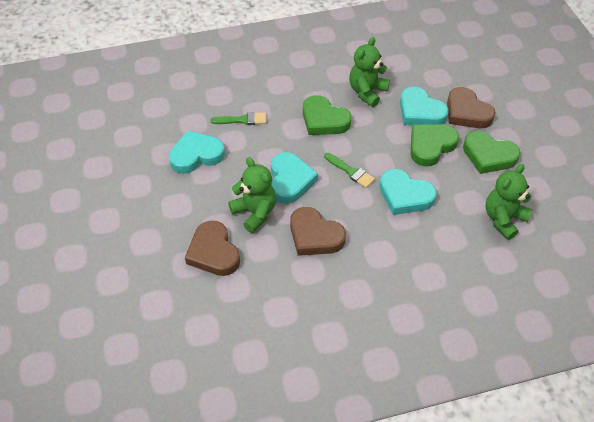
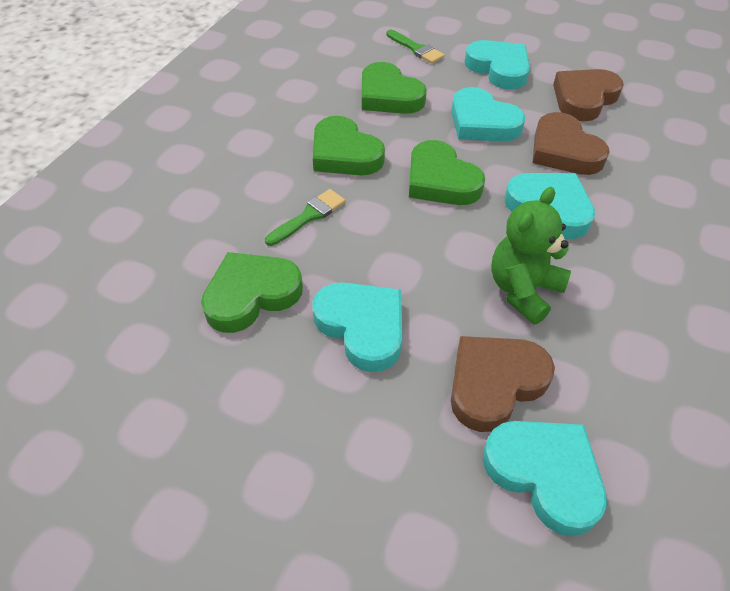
green heart: 3 -> 4
green teddy bear: 3 -> 1
turquoise heart: 4 -> 5

